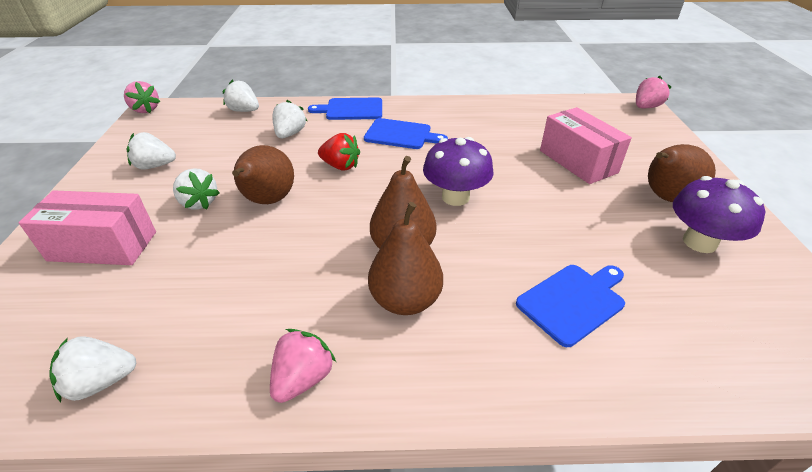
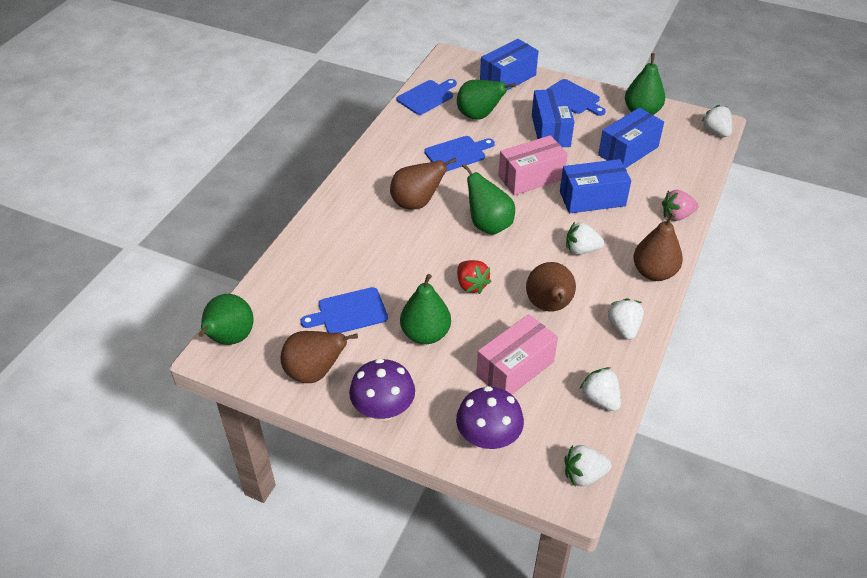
blue box: 0 -> 4
blue cutting board: 3 -> 4
green pear: 0 -> 5
pink strawberry: 3 -> 1

